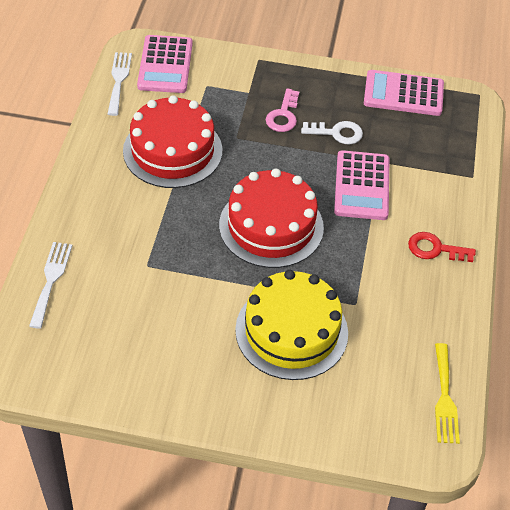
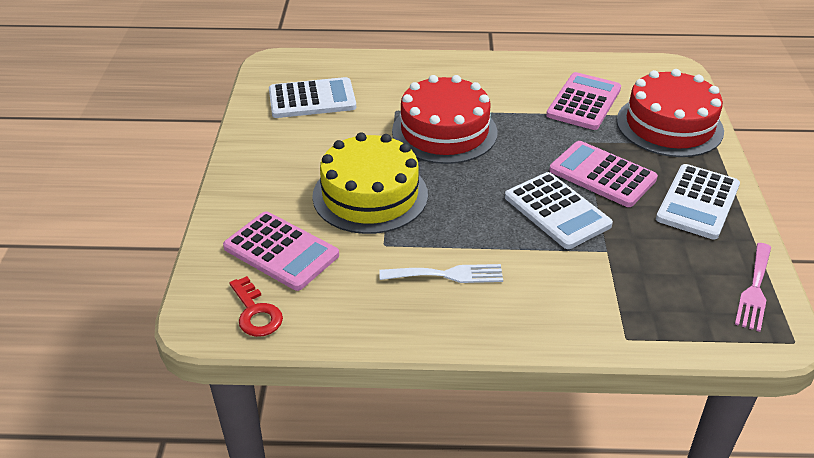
pink fork: 0 -> 1
pink key: 1 -> 0
white calculator: 0 -> 3
white fork: 2 -> 1
white key: 1 -> 0
yellow fork: 1 -> 0

